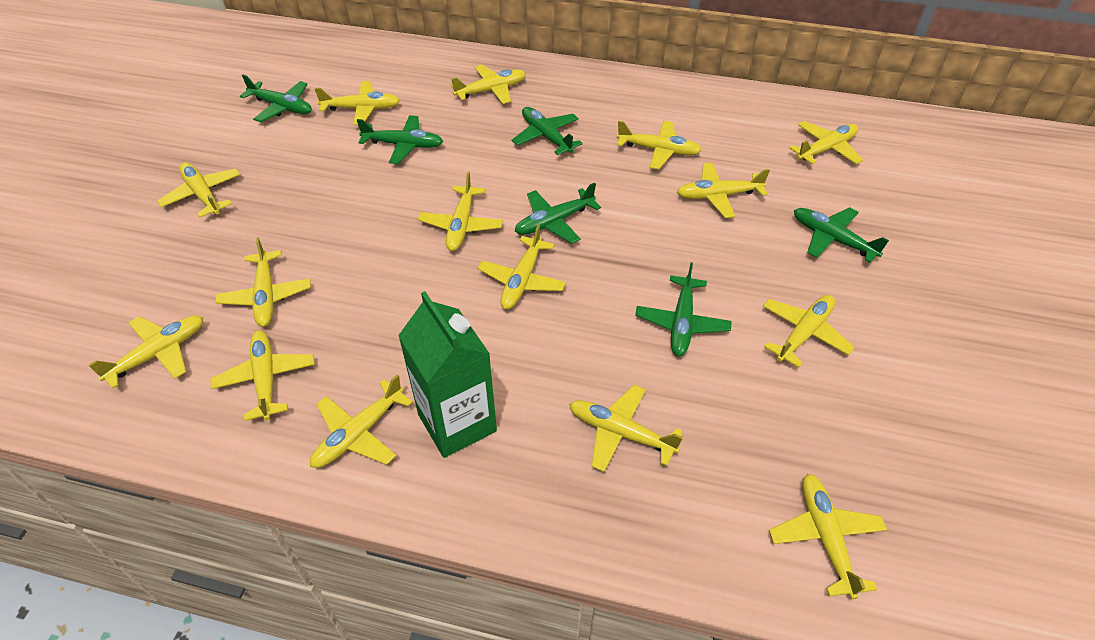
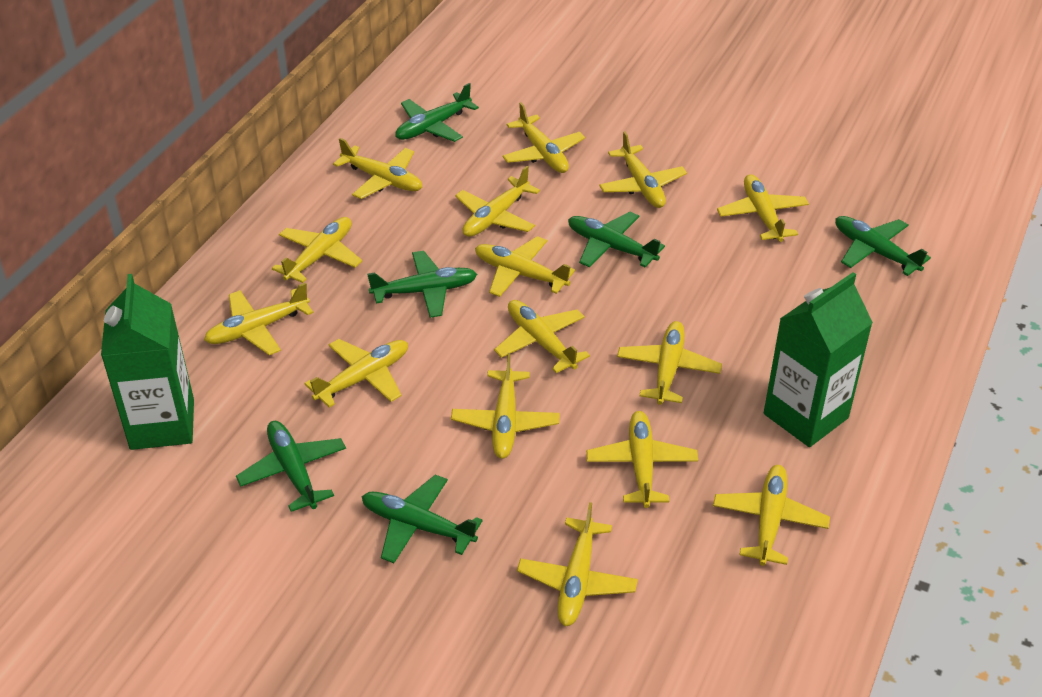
green carton: 1 -> 2

